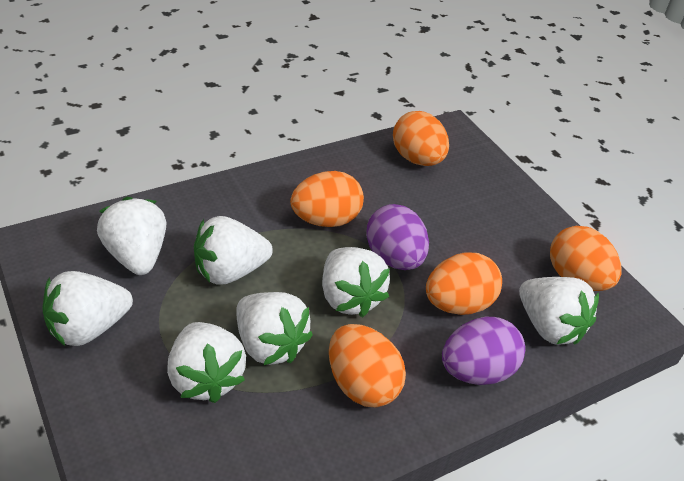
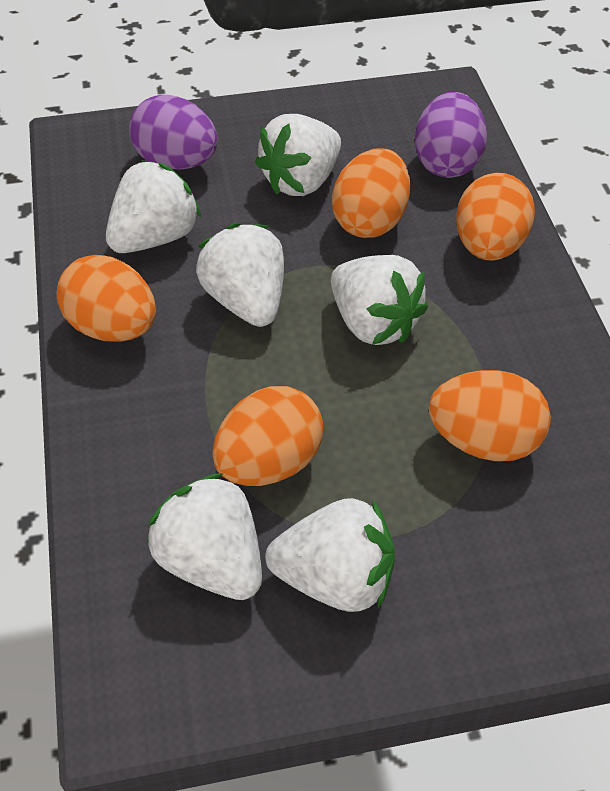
white strawberry: 7 -> 6

